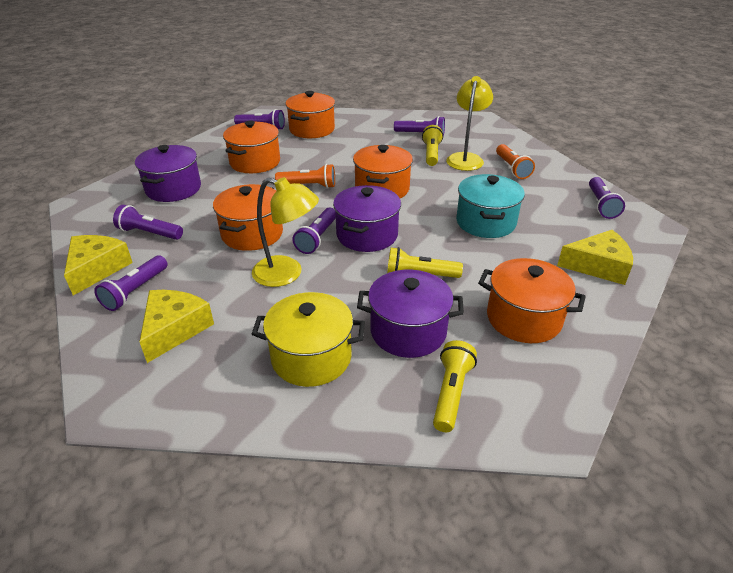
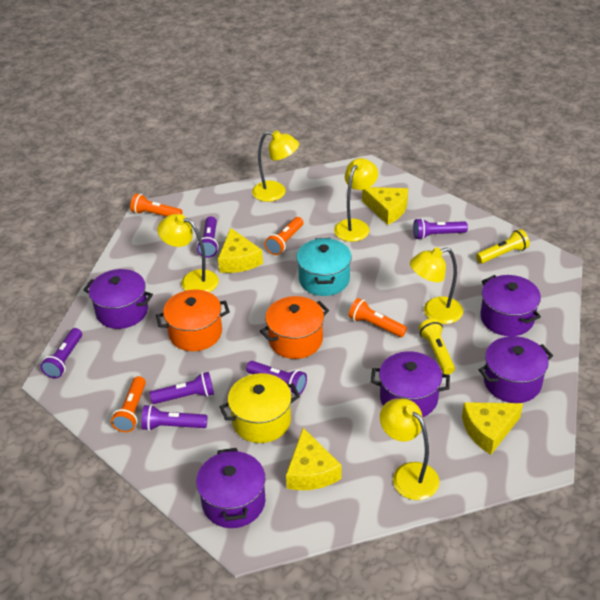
orange flashlight: 2 -> 4
orange pot: 5 -> 2
purple pot: 3 -> 5
yellow cheese: 3 -> 4
yellow flashlight: 3 -> 2
yellow lamp: 2 -> 5

